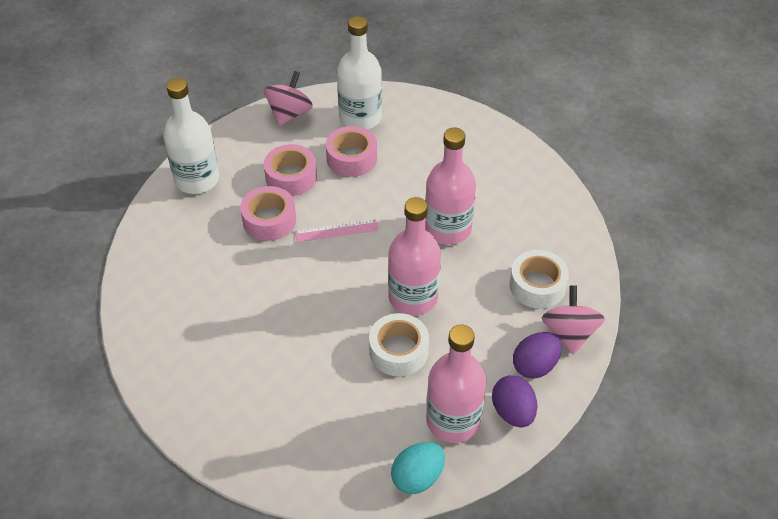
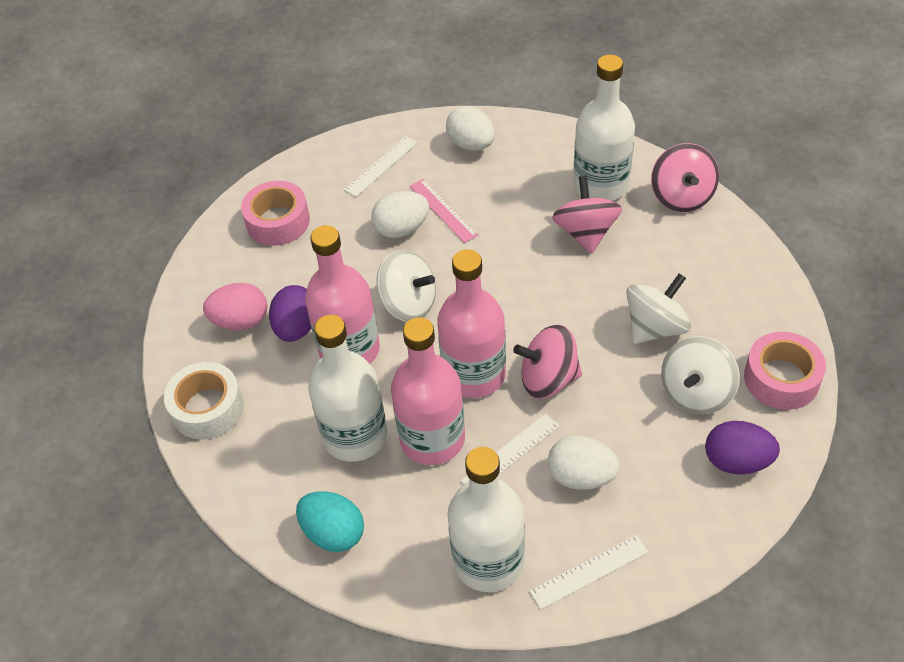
pink egg: 0 -> 1
pink spinning top: 2 -> 3
pink tape: 3 -> 2
white bottle: 2 -> 3
white egg: 0 -> 3
white ruler: 0 -> 3
white spinning top: 0 -> 3
white tape: 2 -> 1

